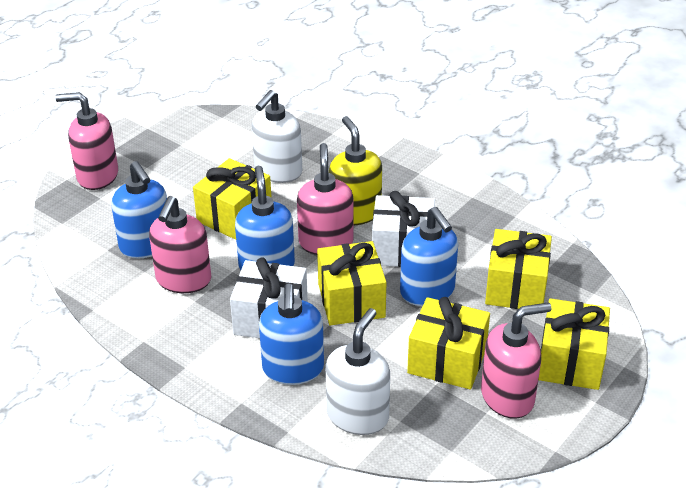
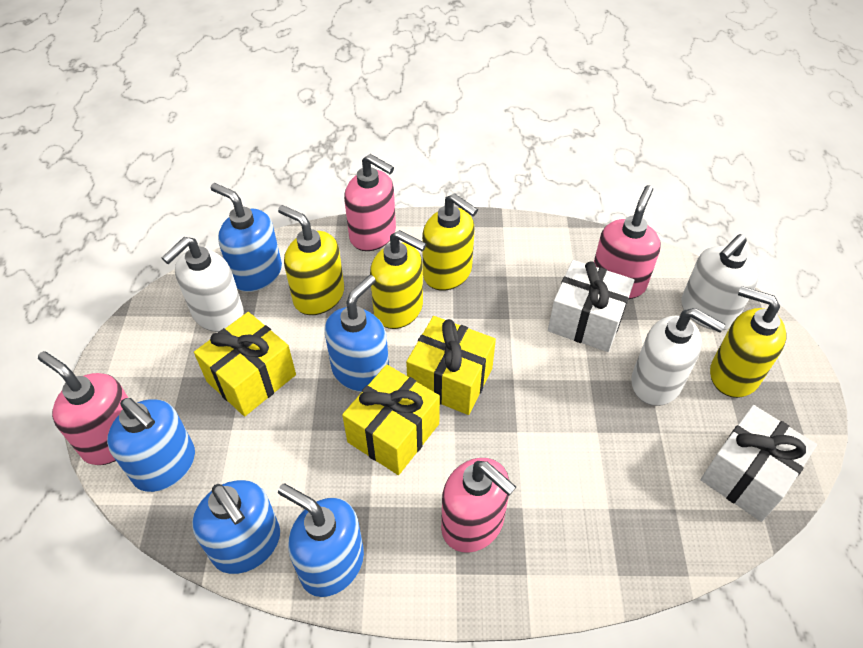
blue soap dispenser: 4 -> 5
white soap dispenser: 2 -> 3
yellow gift: 5 -> 3
yellow soap dispenser: 1 -> 4

